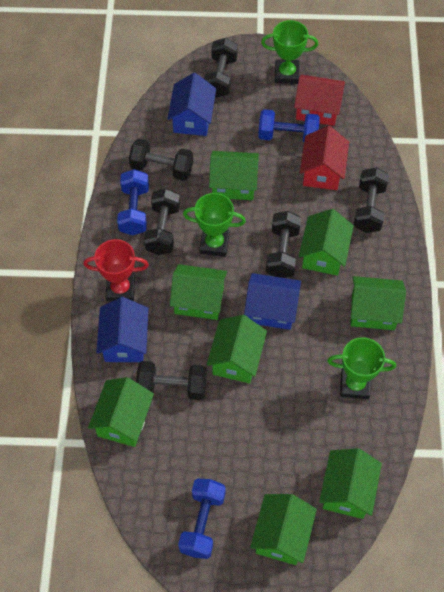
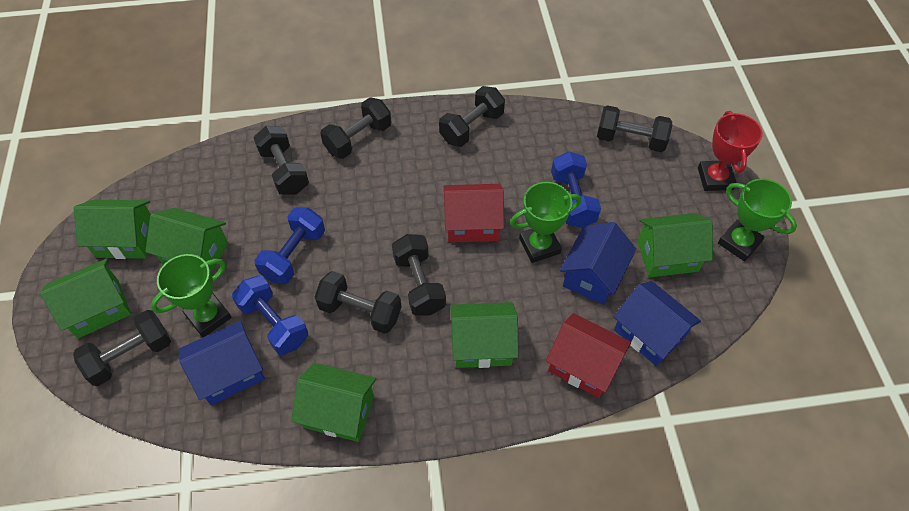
black dumbbell: 6 -> 7
green house: 8 -> 6

